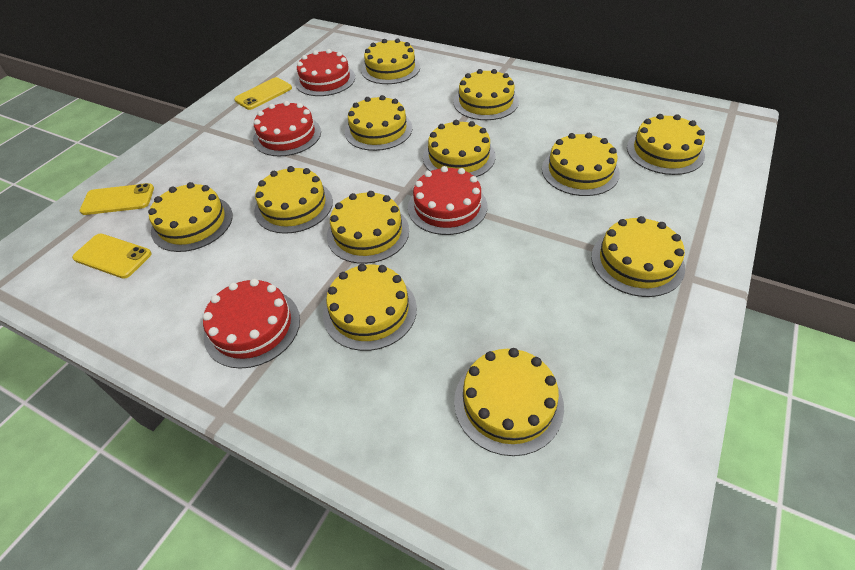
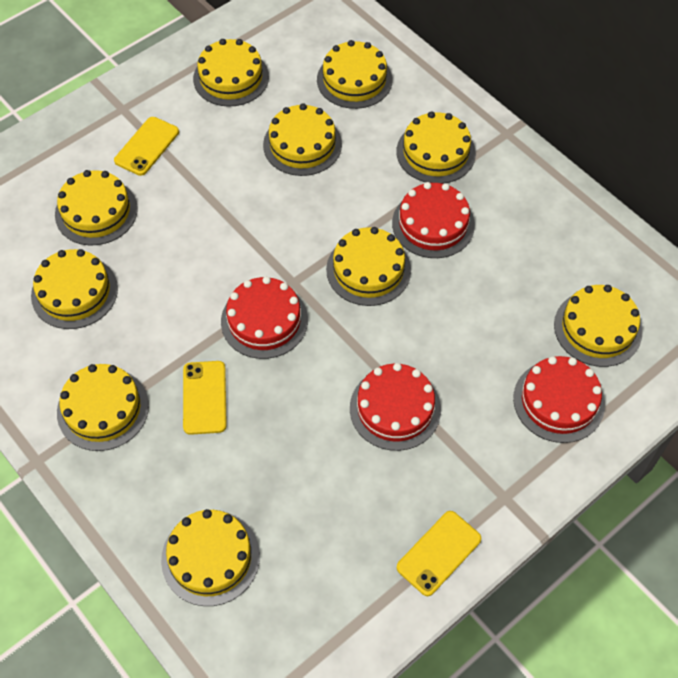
yellow cake: 12 -> 10

